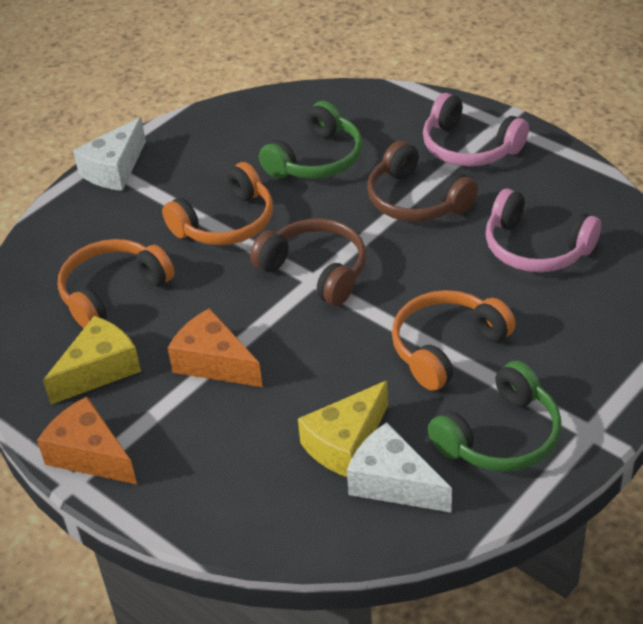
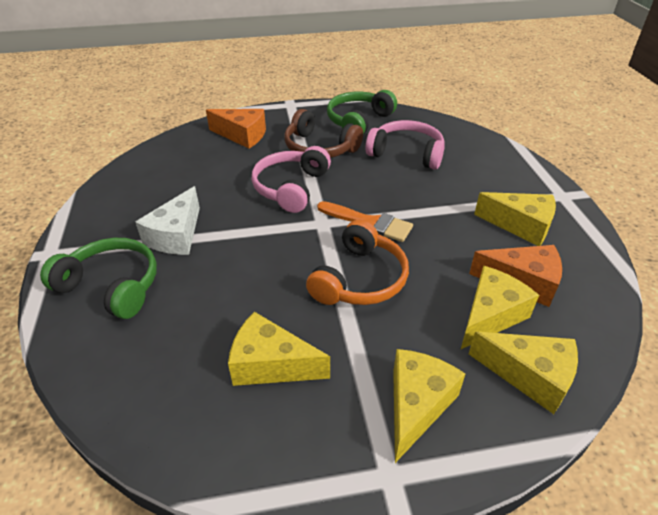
brown headphones: 2 -> 1
orange brush: 0 -> 1
orange headphones: 3 -> 1
white cheese: 2 -> 1
yellow cheese: 2 -> 5

